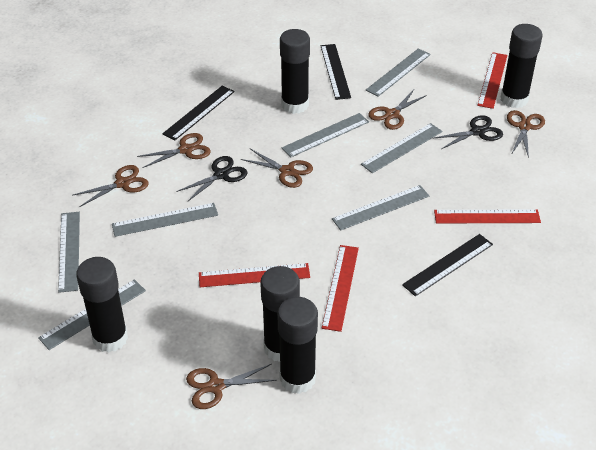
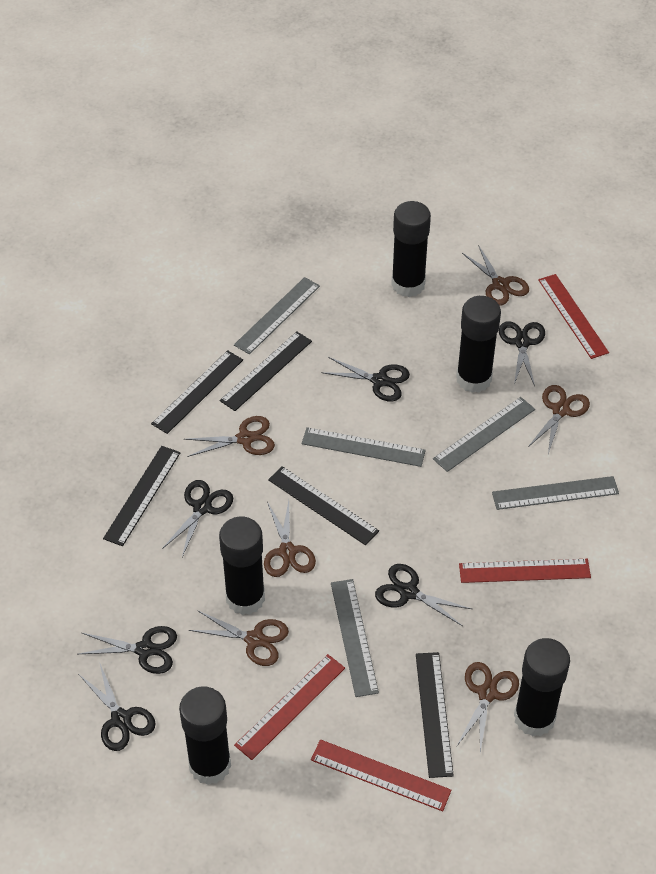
black ruler: 3 -> 5
black scissors: 2 -> 6
grey ruler: 7 -> 5

